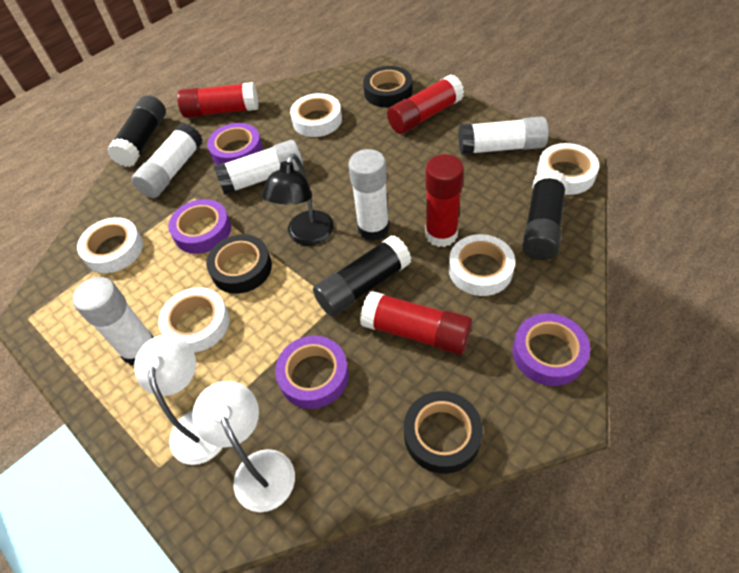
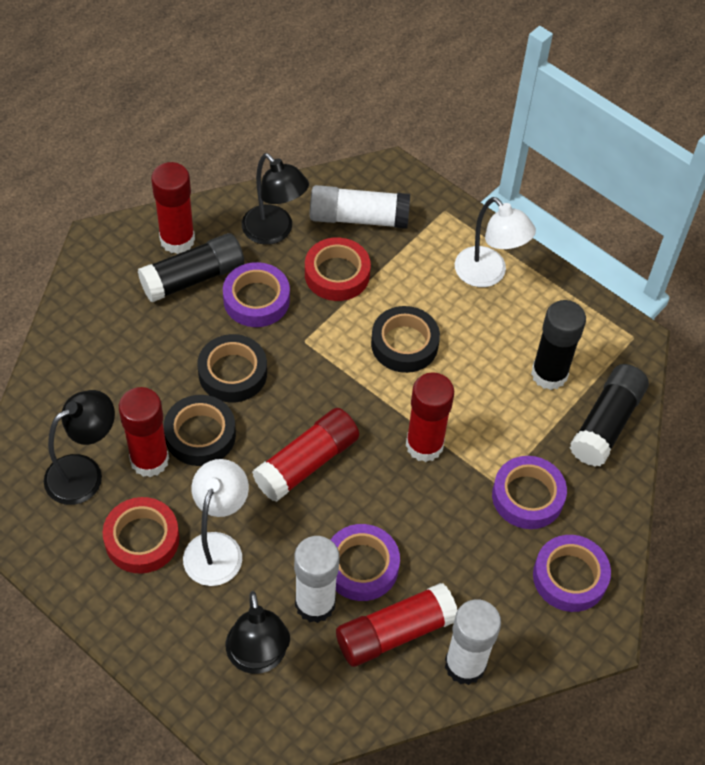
black lamp: 1 -> 3
red glue stick: 4 -> 5
red tape: 0 -> 2
white glue stick: 5 -> 3
white tape: 5 -> 0

